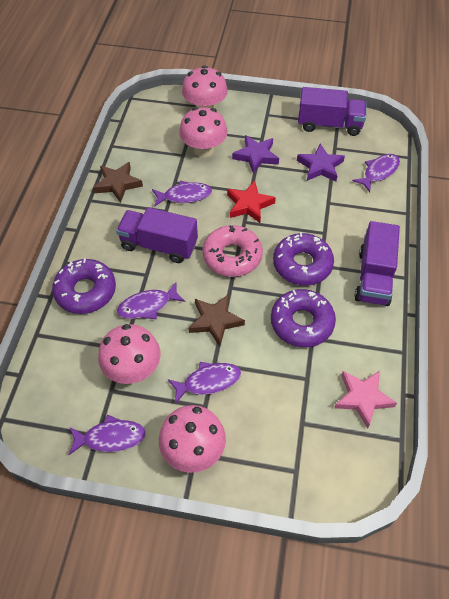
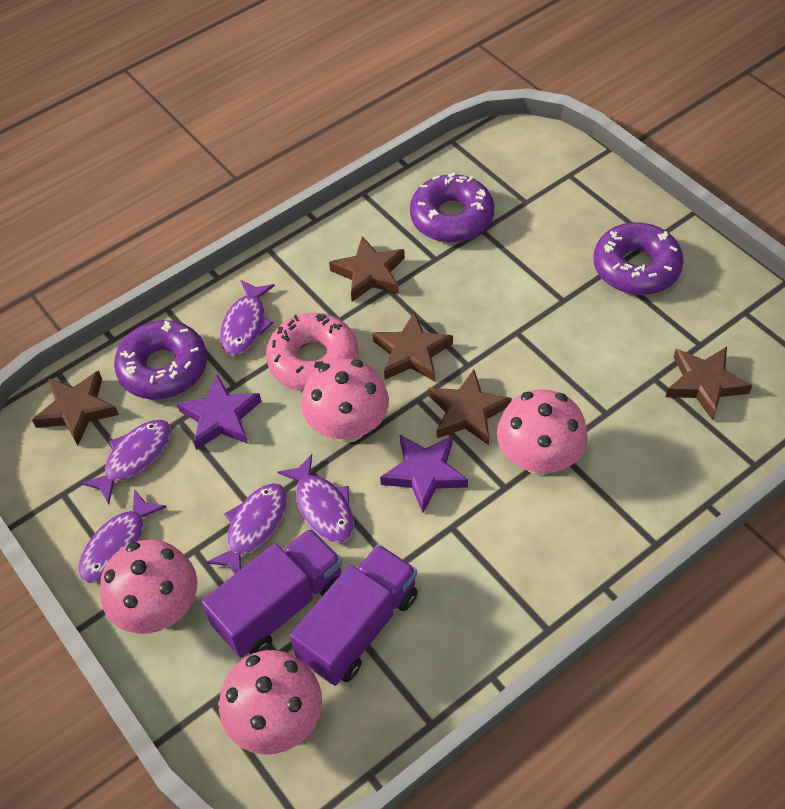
brown star: 2 -> 5
pink star: 1 -> 0
purple truck: 3 -> 2
red star: 1 -> 0

